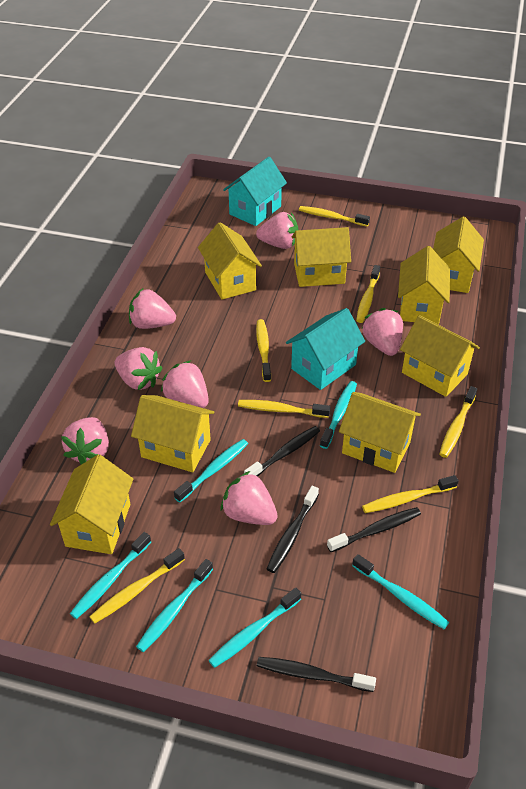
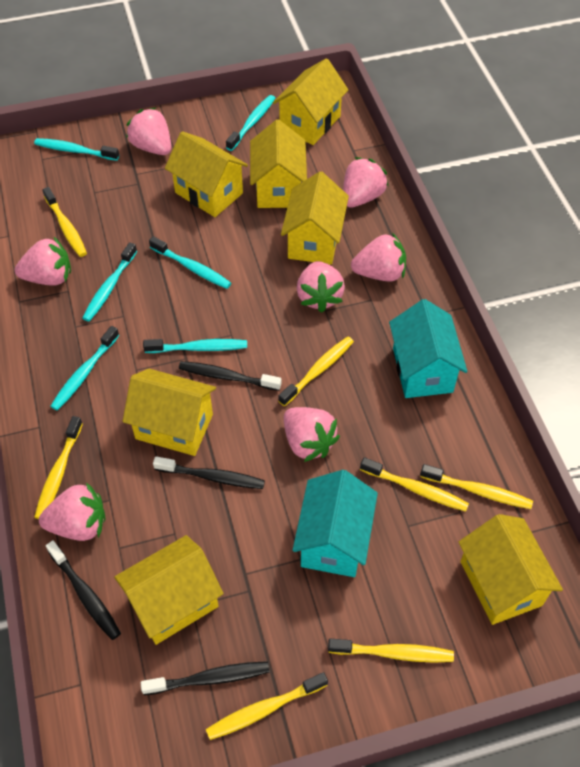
yellow house: 8 -> 7

